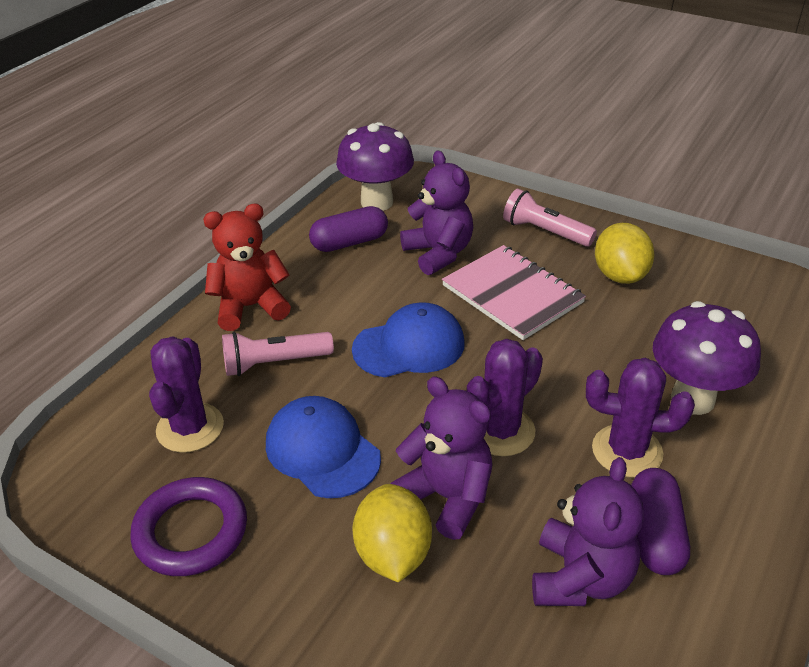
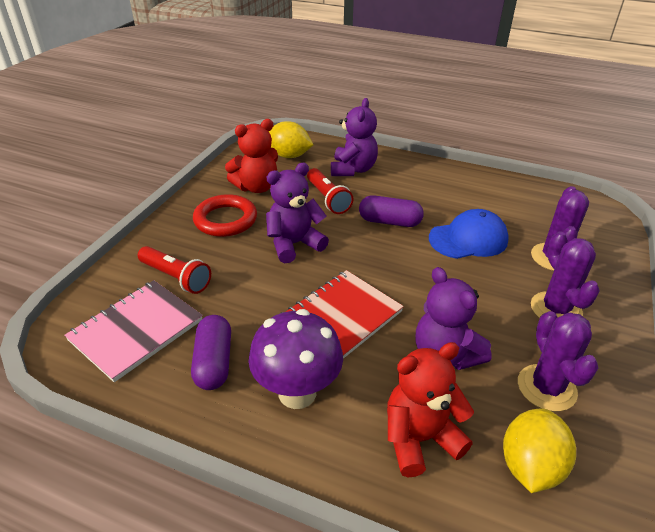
blue cap: 2 -> 1
pink flashlight: 2 -> 0
purple mushroom: 2 -> 1
purple ring: 1 -> 0
red flashlight: 0 -> 2
red notebook: 0 -> 1
red ring: 0 -> 1
red teddy bear: 1 -> 2

